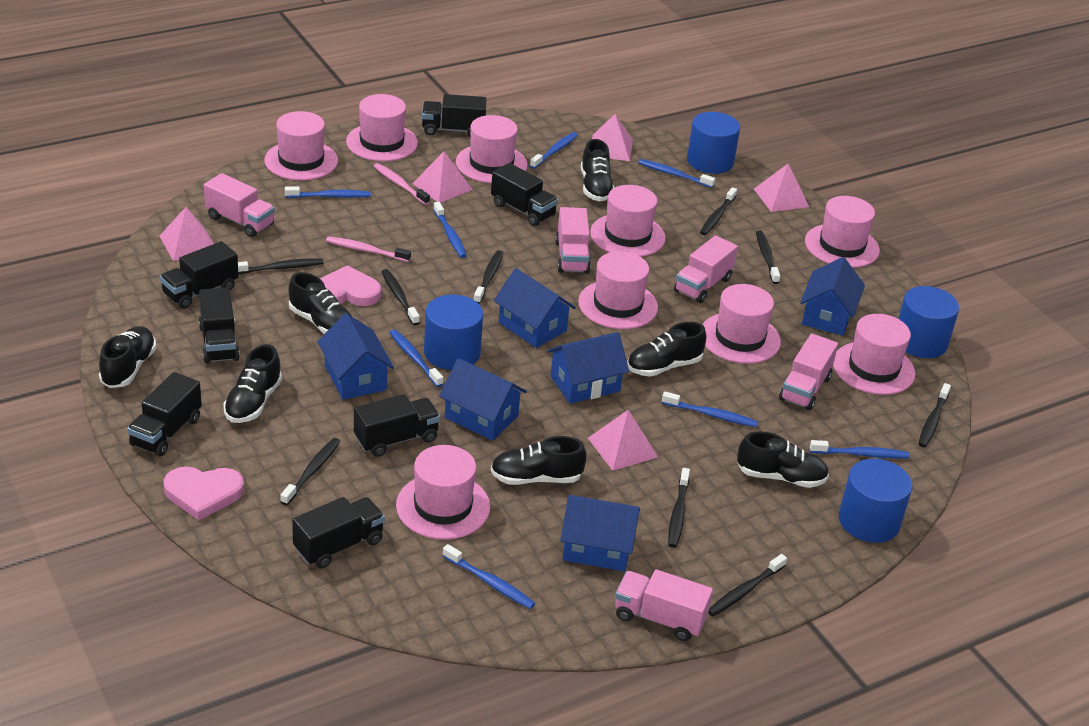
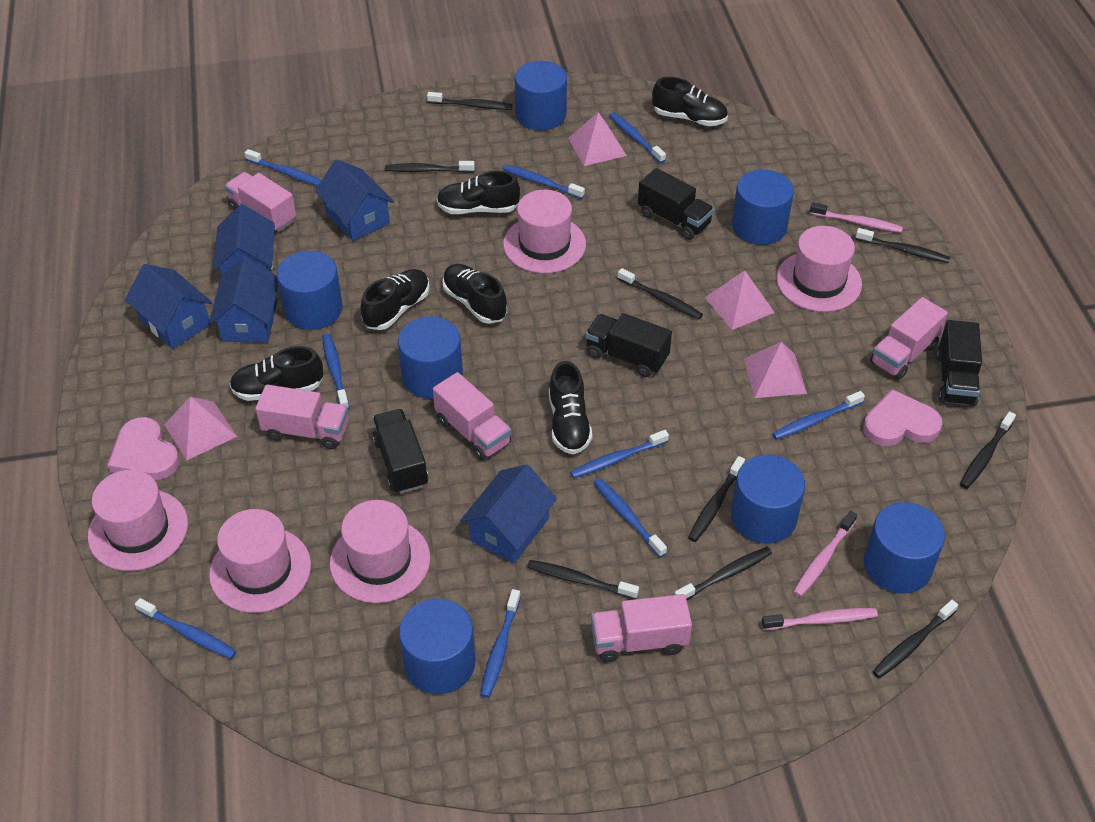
black shoe: 7 -> 6
black truck: 7 -> 4
blue cylinder: 4 -> 7
blue house: 6 -> 5
blue toothbrush: 8 -> 9
pink hat: 9 -> 5
pink pyramid: 5 -> 4
pink toothbrush: 2 -> 3

